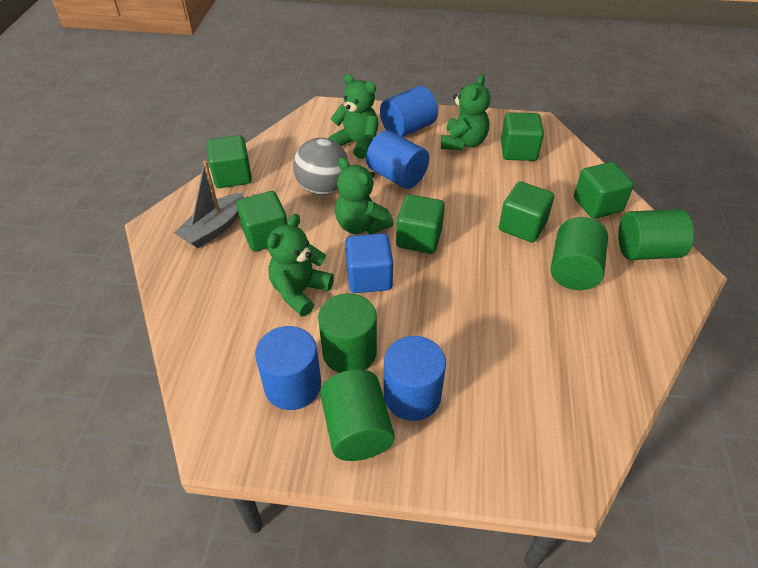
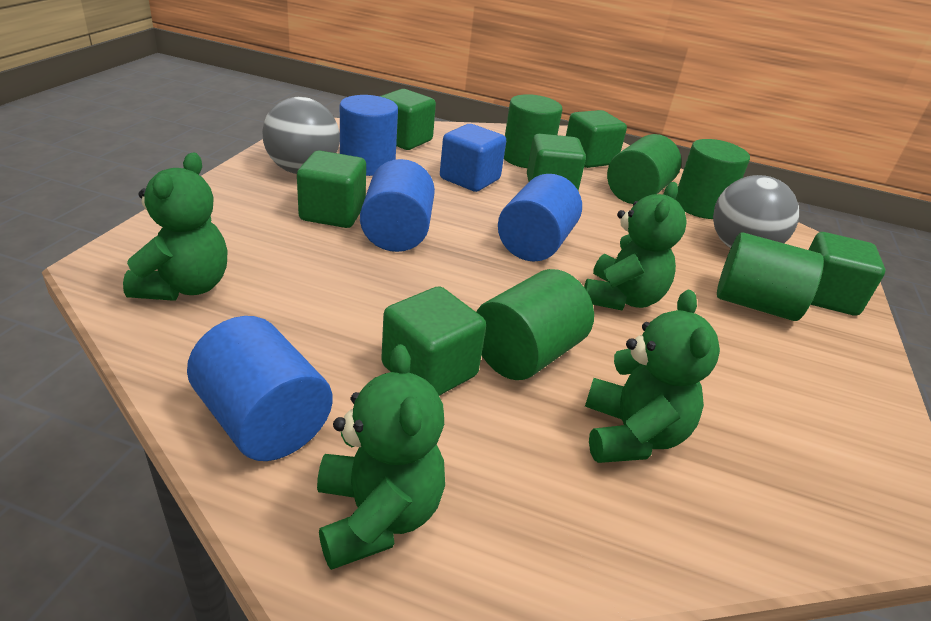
green cylinder: 4 -> 5
grey ball: 1 -> 2
grey boat: 1 -> 0

